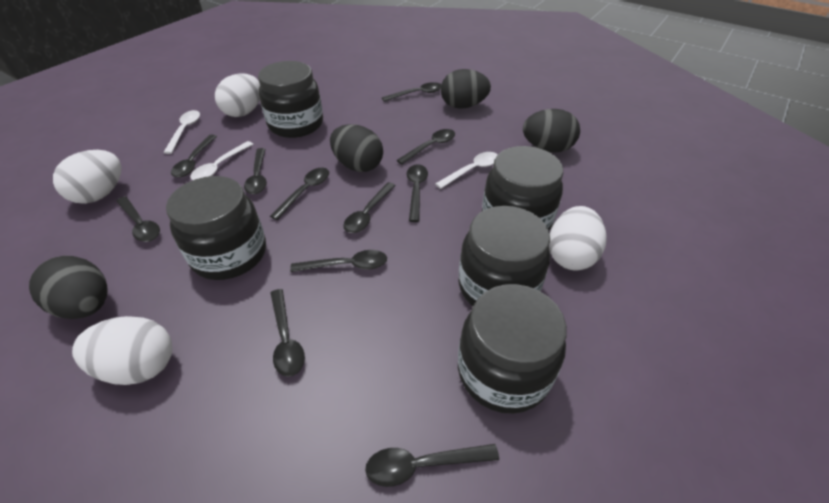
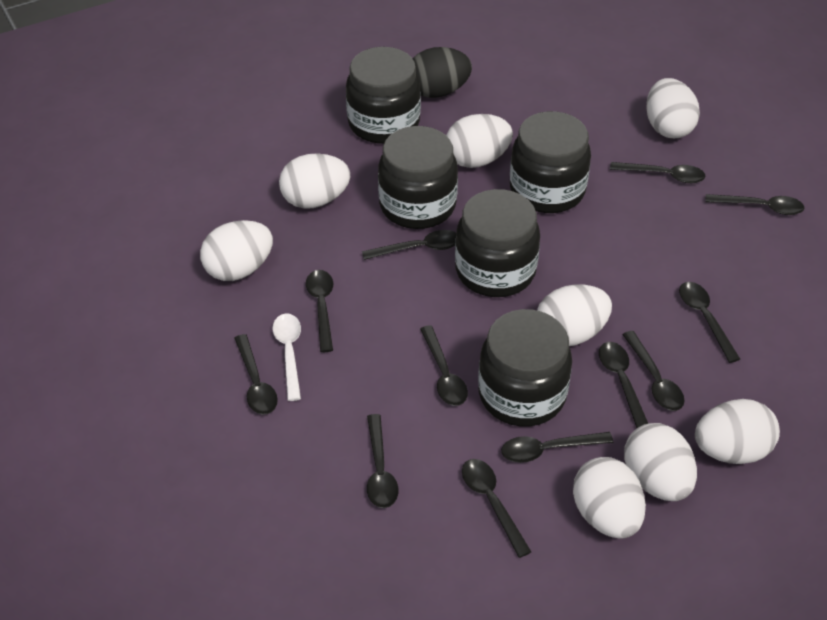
black egg: 4 -> 1
black spoon: 11 -> 12
white egg: 4 -> 8
white spoon: 3 -> 1

